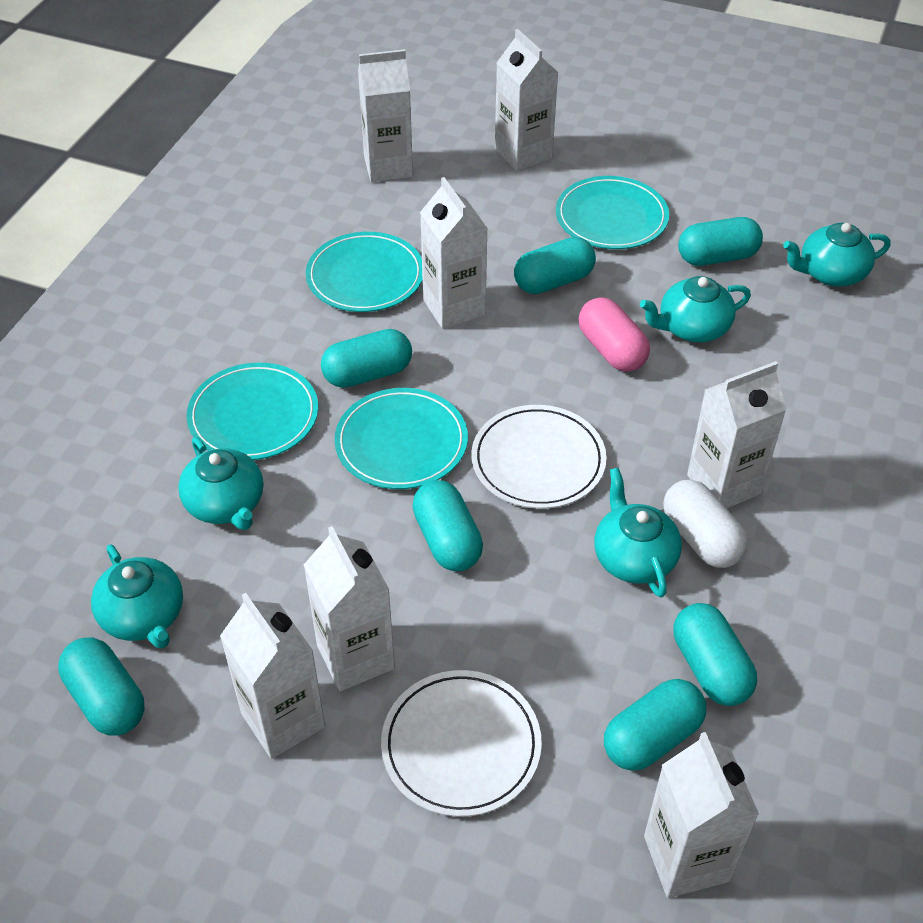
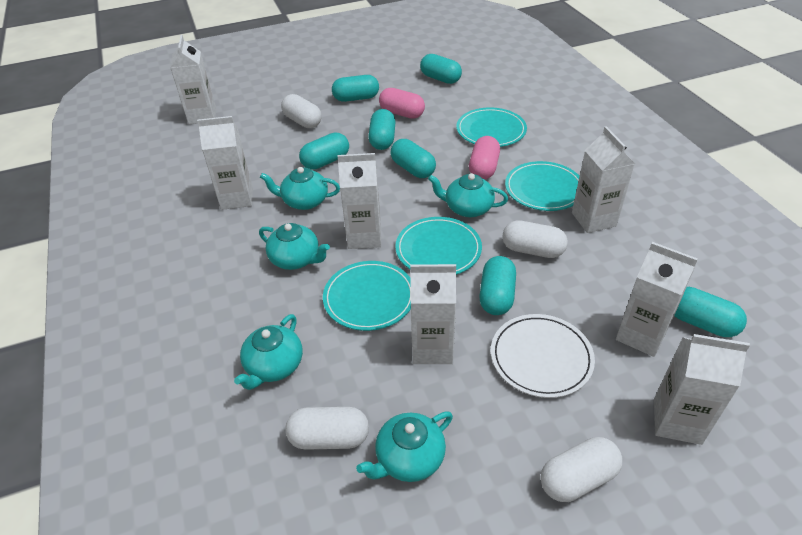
pink capsule: 1 -> 2
white capsule: 1 -> 4
white plate: 2 -> 1

